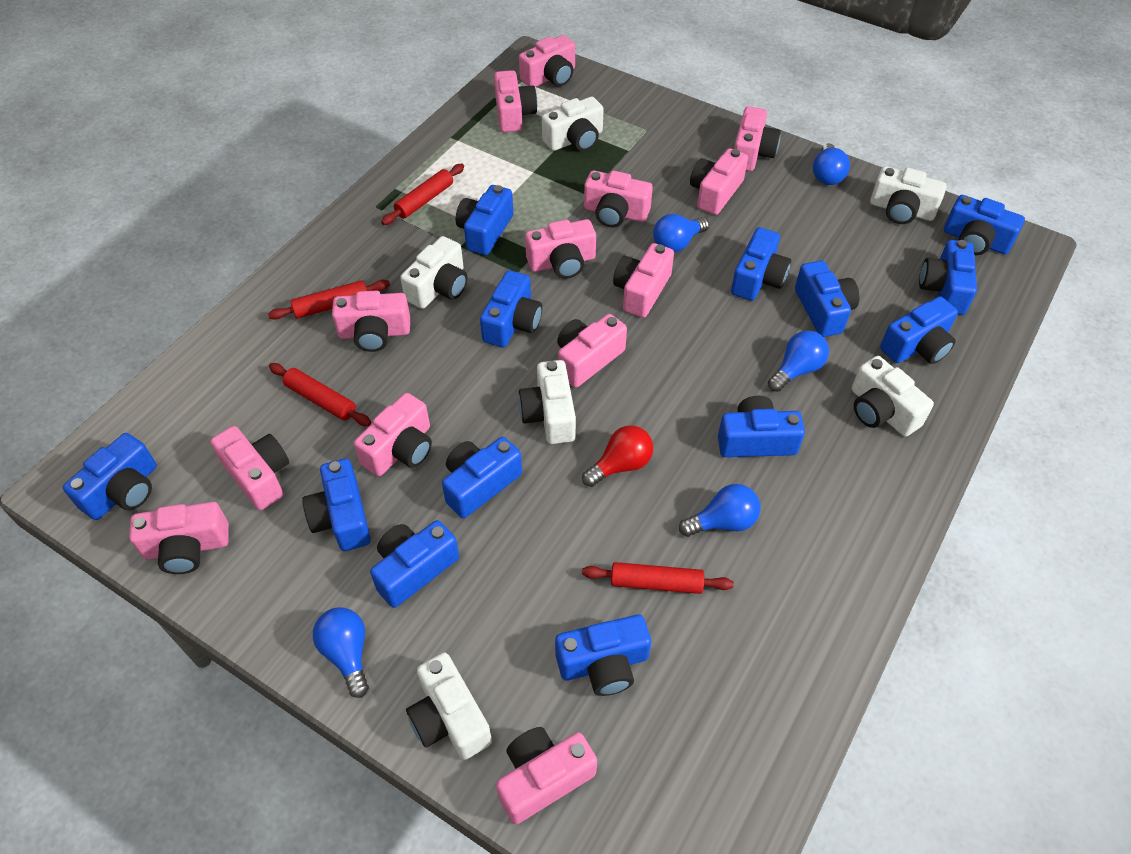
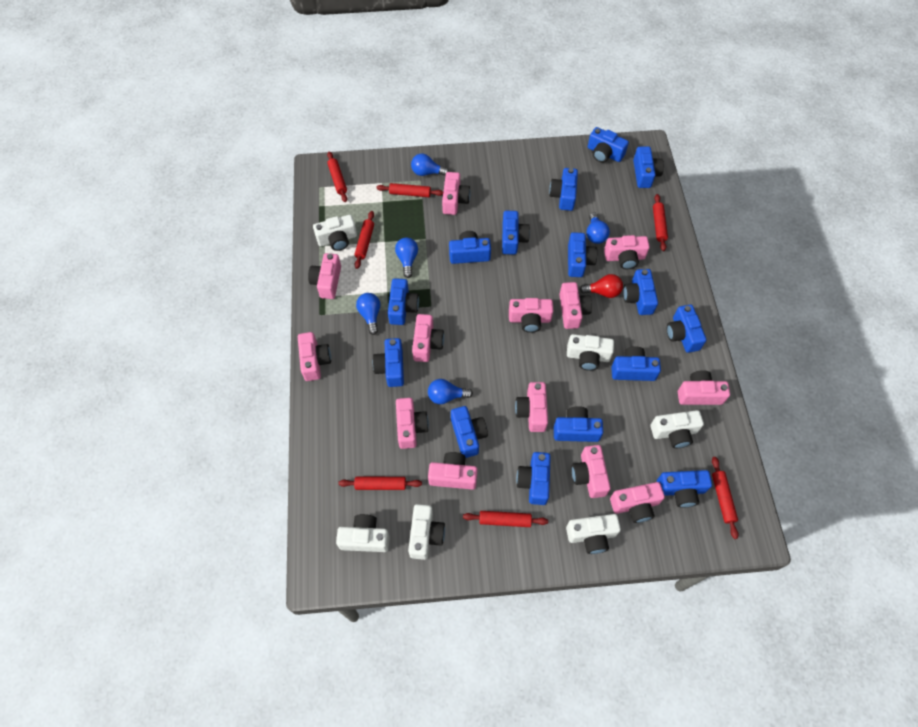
blue camera: 13 -> 15
red rolling pin: 4 -> 7

